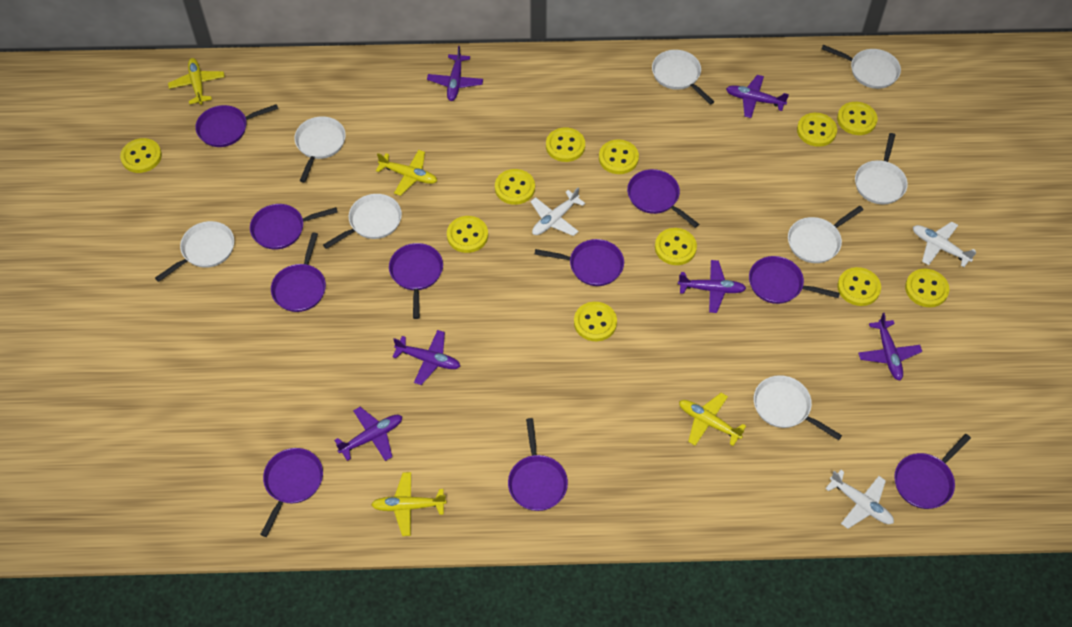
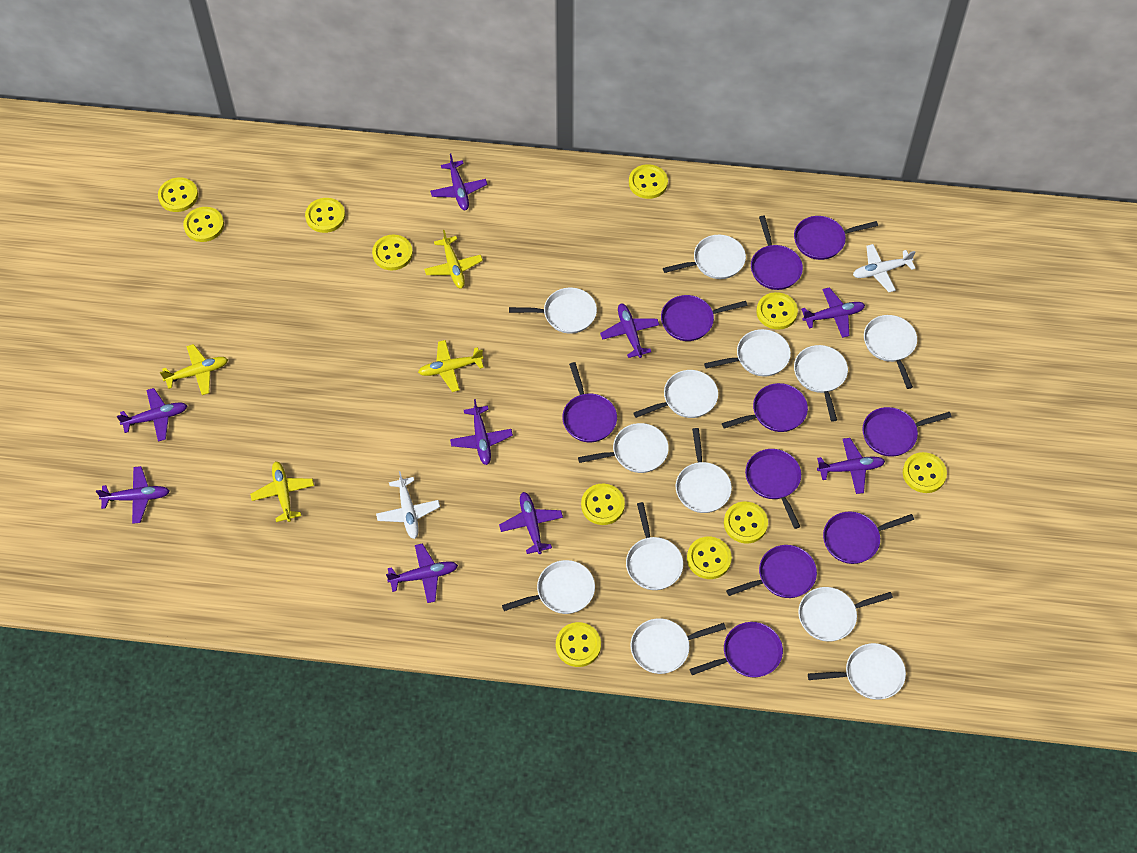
purple plane: 6 -> 9
white pan: 8 -> 13
white plane: 3 -> 2

